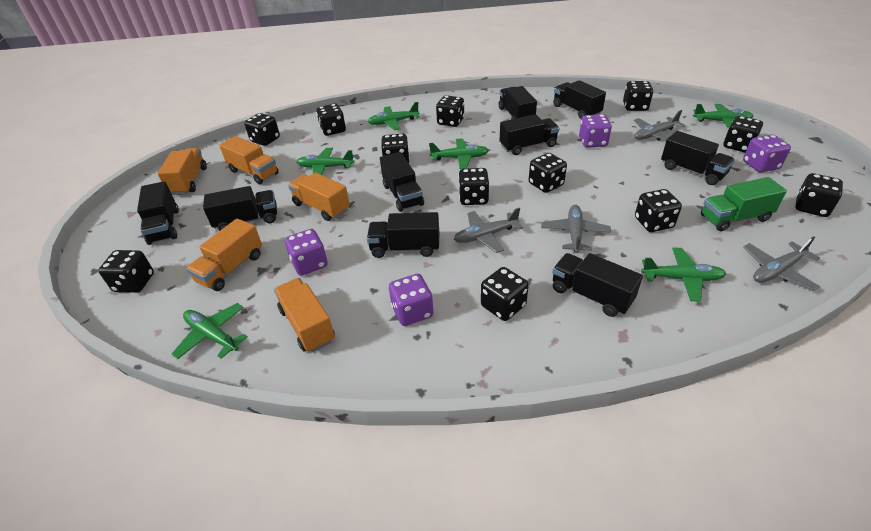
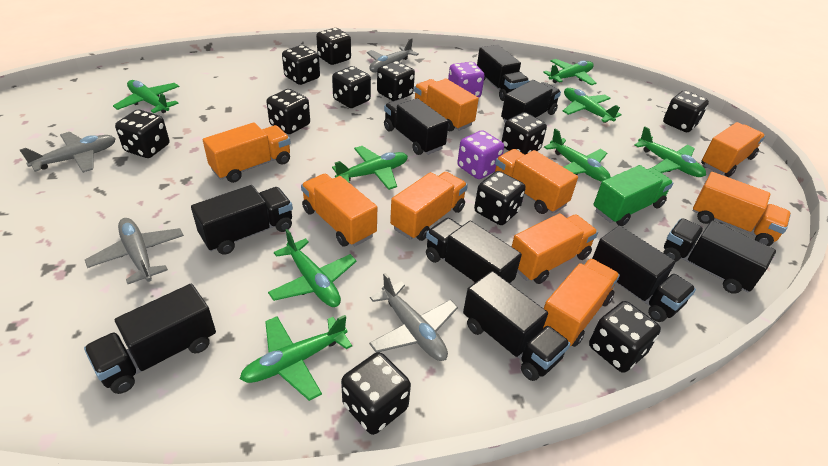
black dice: 12 -> 11
green plane: 6 -> 8
orange truck: 5 -> 9
purple dice: 4 -> 2

